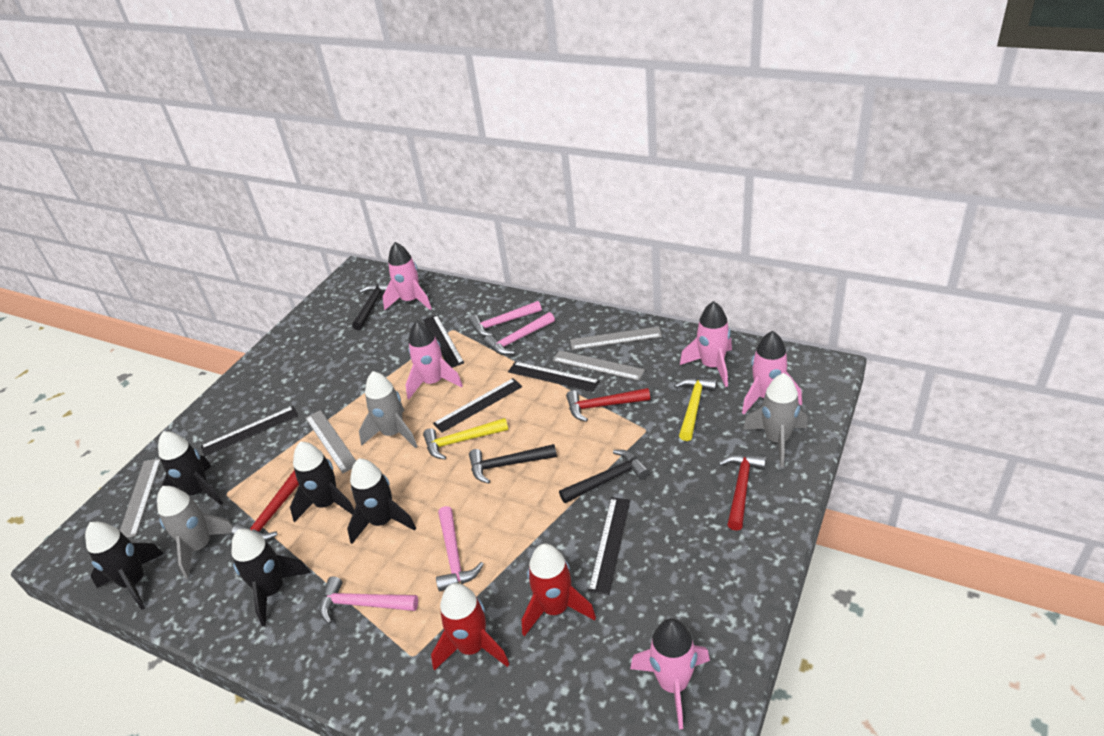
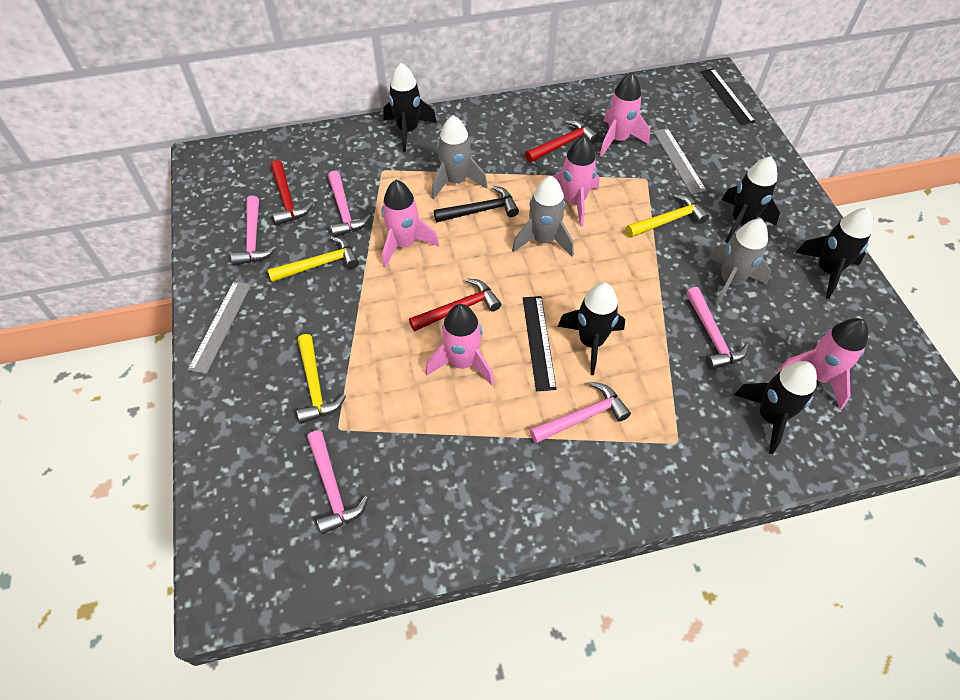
black hammer: 3 -> 1
black ruler: 5 -> 2
grey ruler: 4 -> 2
pink hammer: 4 -> 5
red rocket: 2 -> 0
yellow hammer: 2 -> 3

